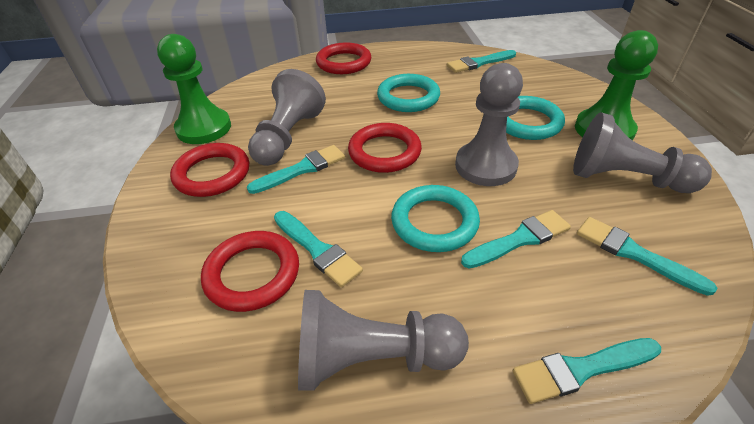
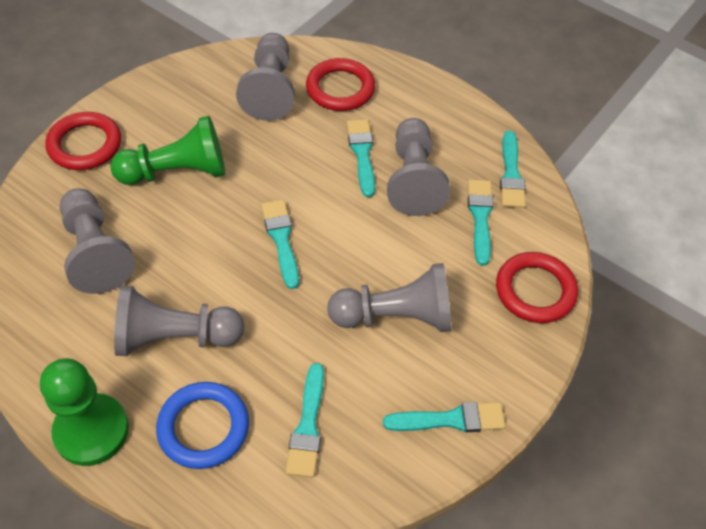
blue ring: 0 -> 1
grey pawn: 4 -> 5
red ring: 4 -> 3
turquoise ring: 3 -> 0

